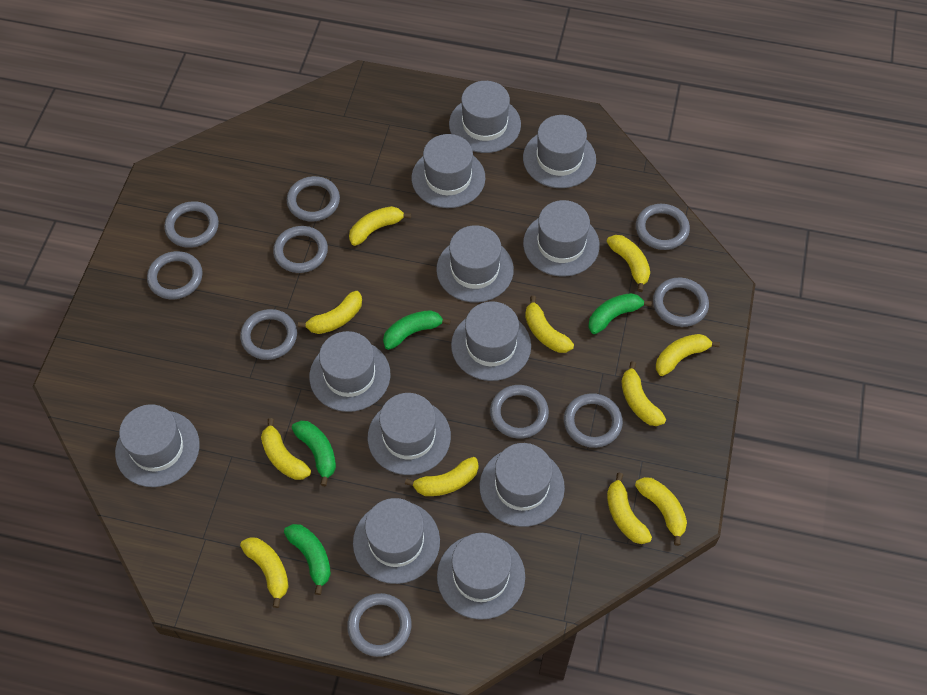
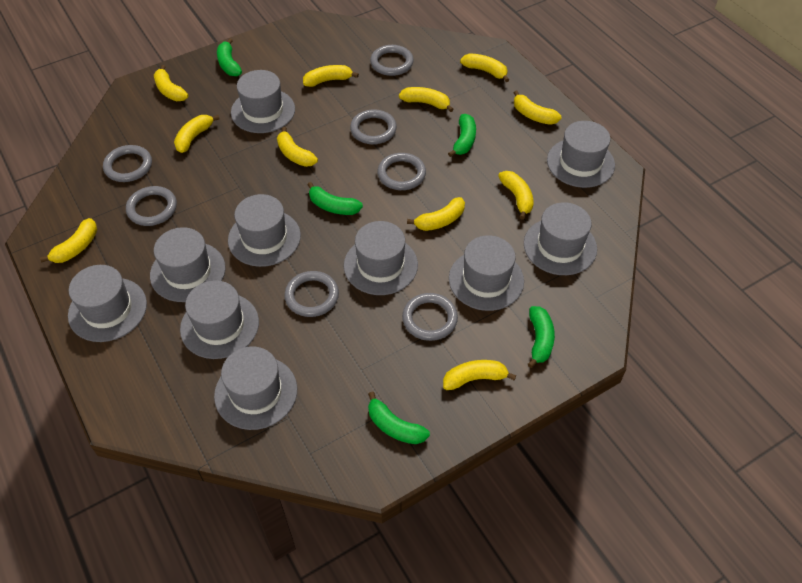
green banana: 4 -> 5
grey hat: 12 -> 10
grey ring: 10 -> 7

